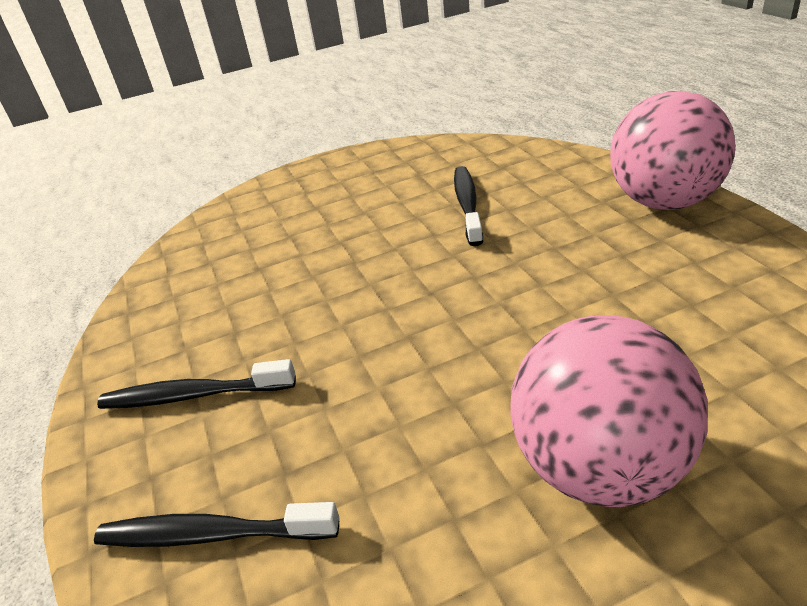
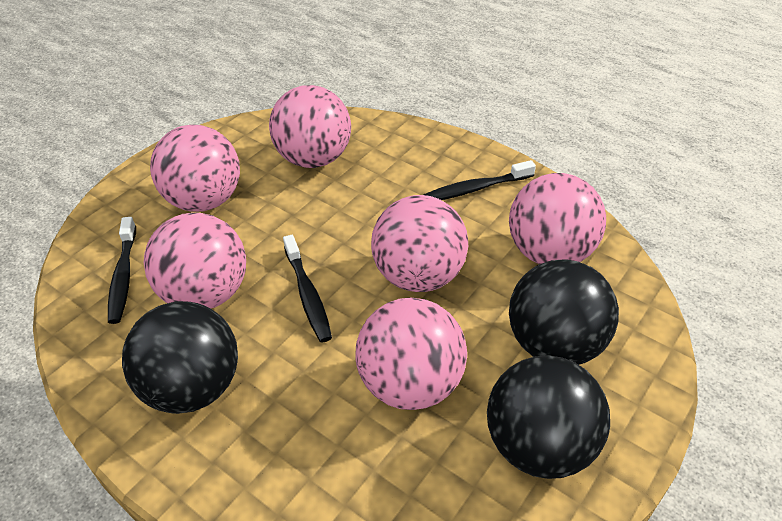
black ball: 0 -> 3
pink ball: 2 -> 6

